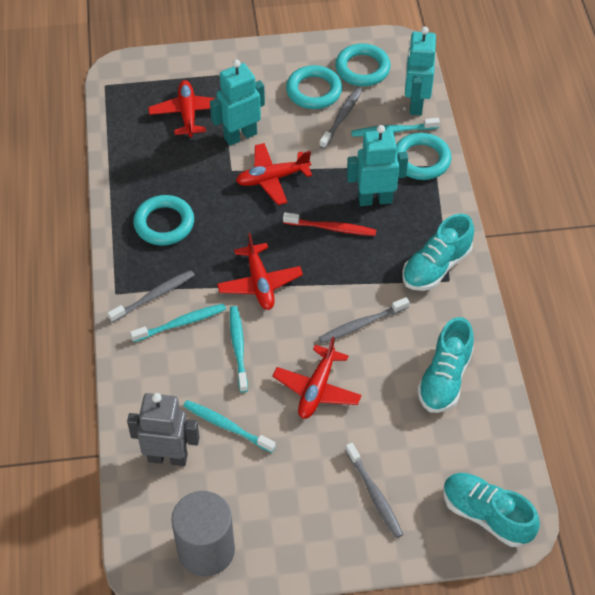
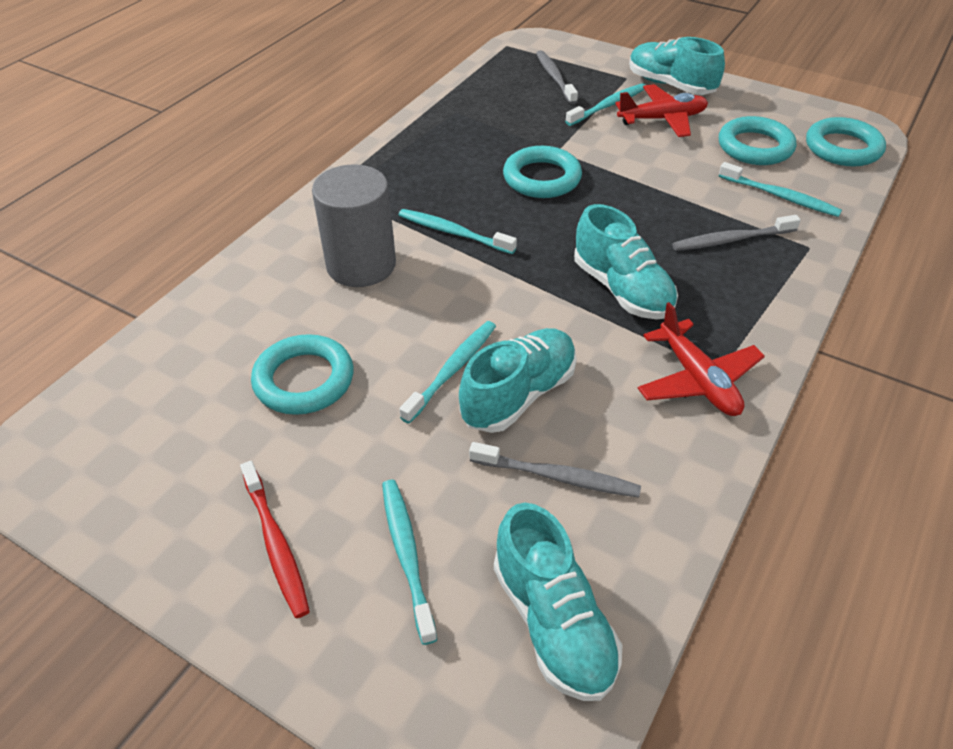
grey robot: 1 -> 0
grey toothbrush: 4 -> 3
red plane: 4 -> 2
turquoise robot: 3 -> 0
turquoise shoe: 3 -> 4
turquoise toothbrush: 4 -> 5

